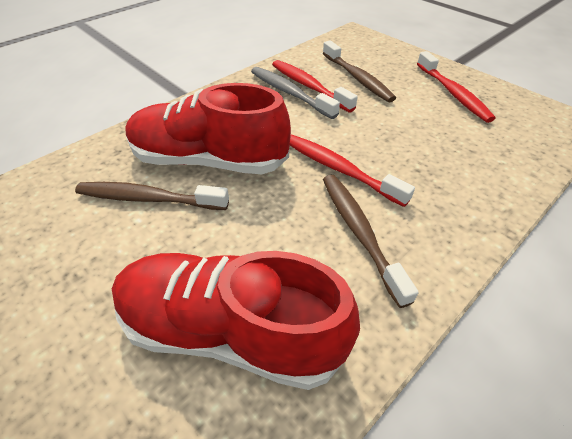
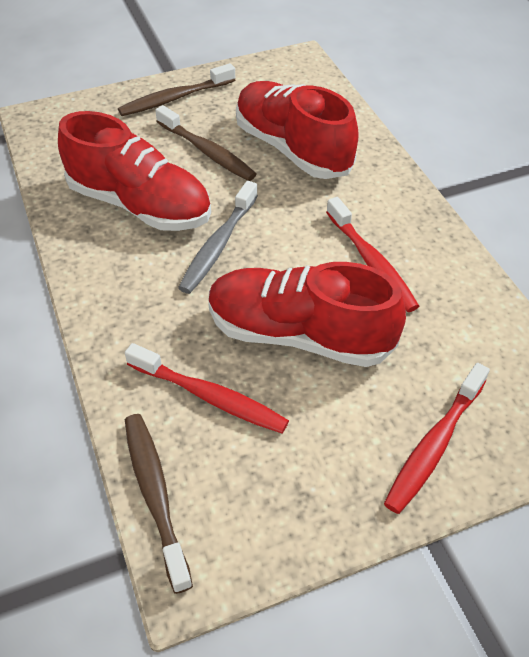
red shoe: 2 -> 3

